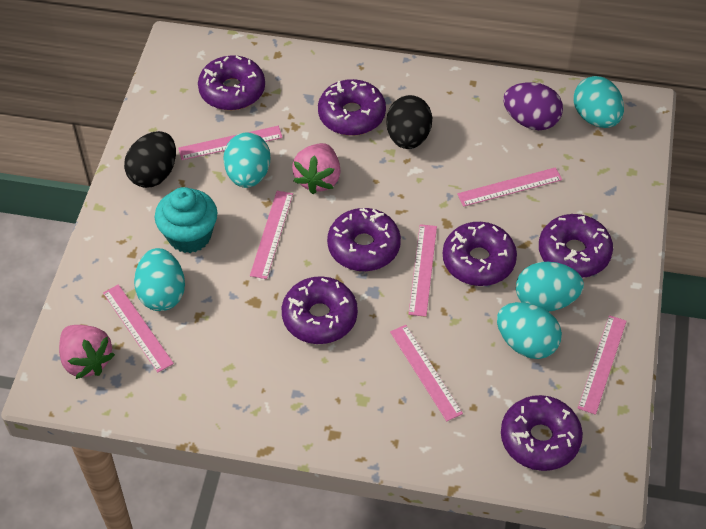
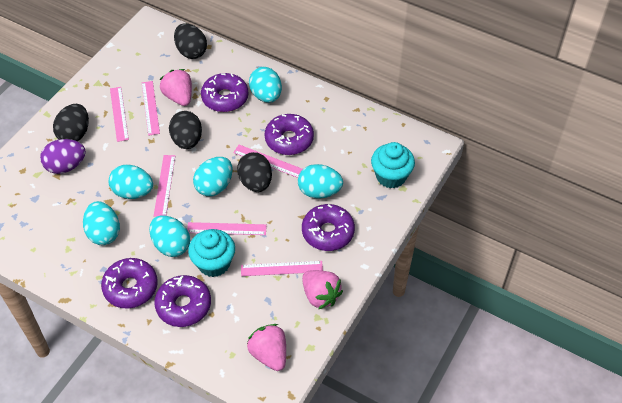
black egg: 2 -> 4
pink ruler: 7 -> 6
pink strawberry: 2 -> 3
purple donut: 7 -> 5
turquoise cupcake: 1 -> 2
turquoise egg: 5 -> 6

